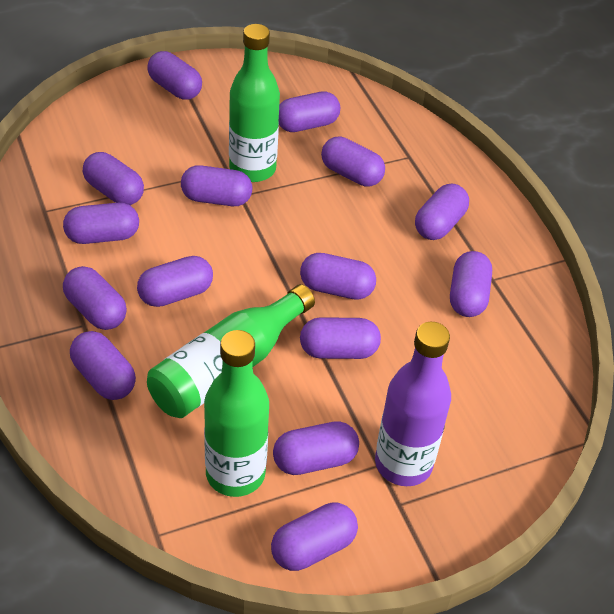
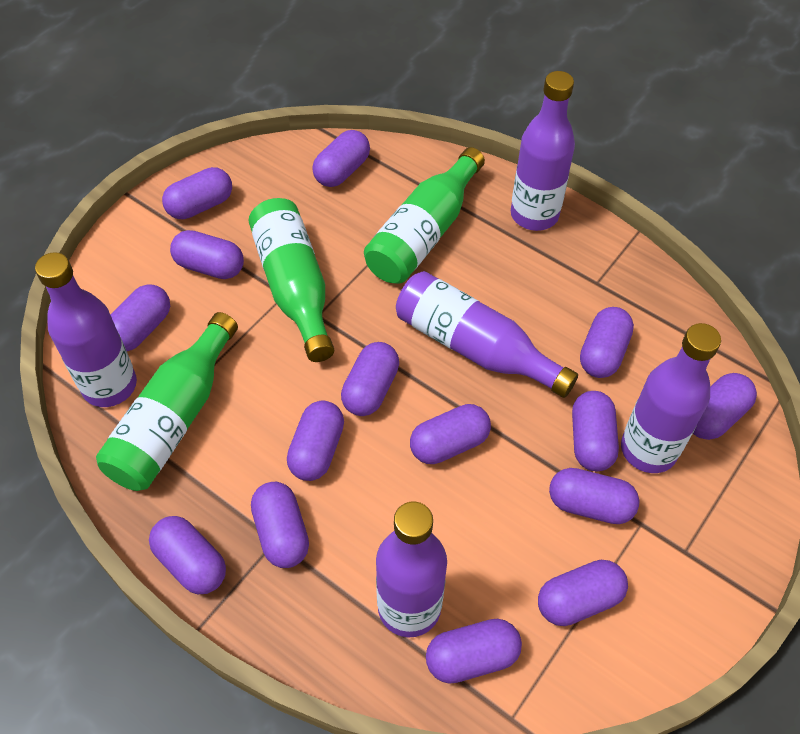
purple bottle: 1 -> 5

